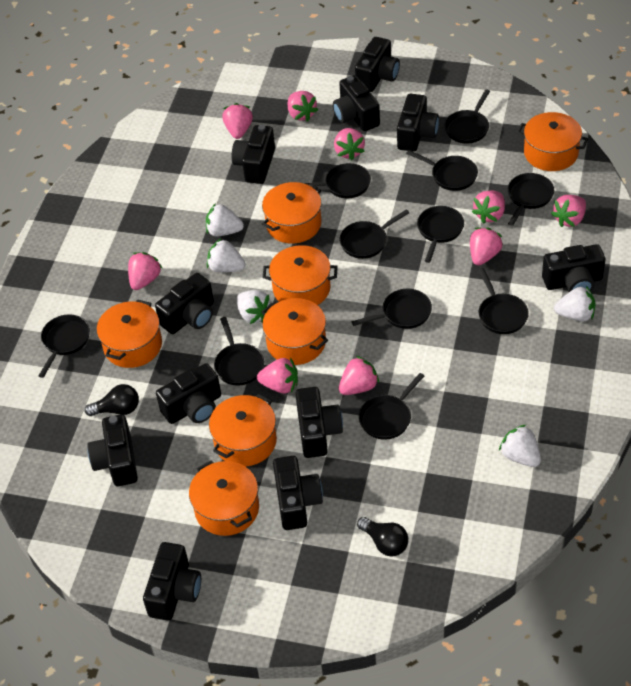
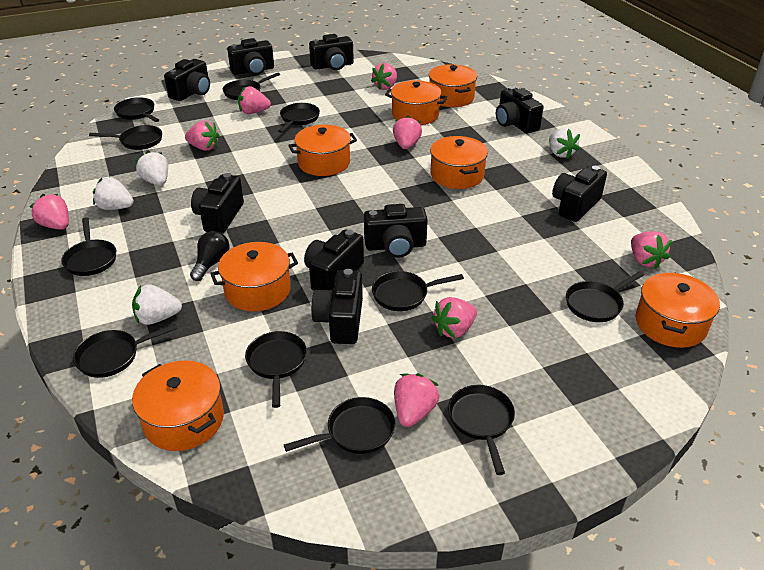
black camera: 11 -> 9
black light bulb: 2 -> 1
pink strawberry: 9 -> 8
white strawberry: 5 -> 4

